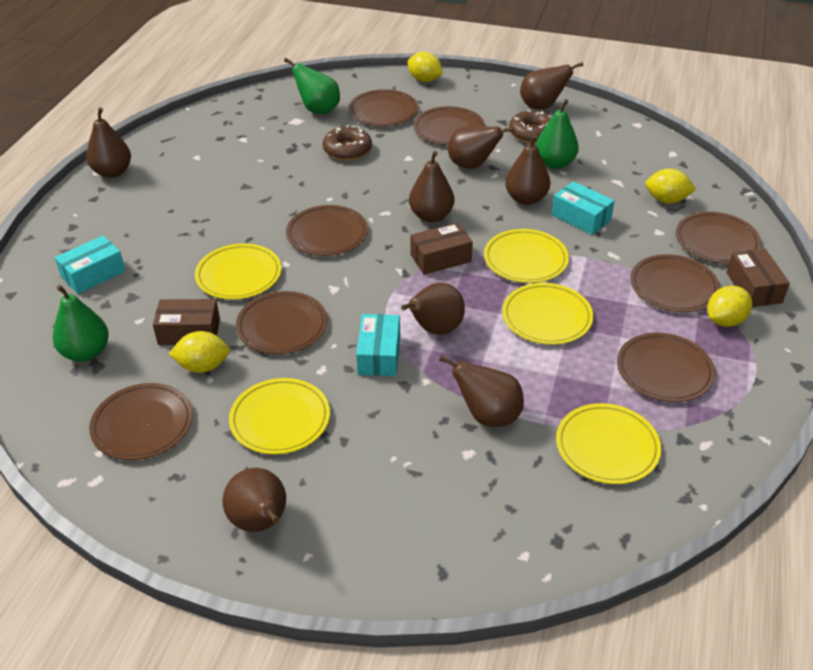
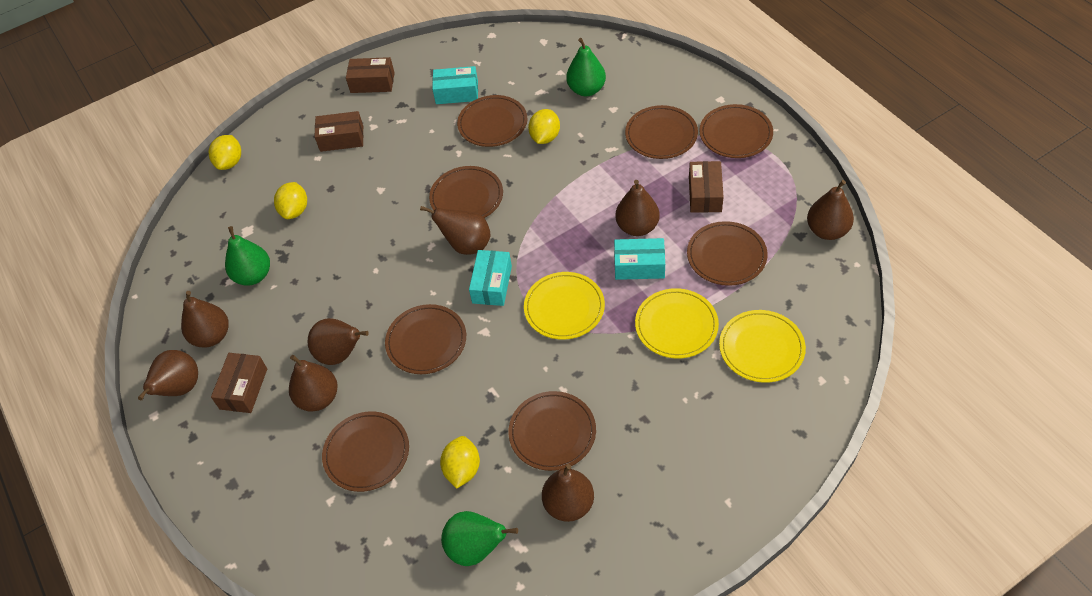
brown box: 3 -> 4
brown donut: 2 -> 0
yellow plate: 5 -> 3

